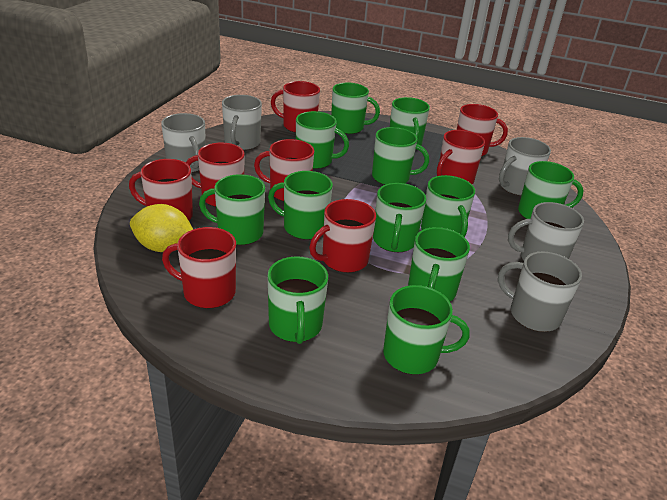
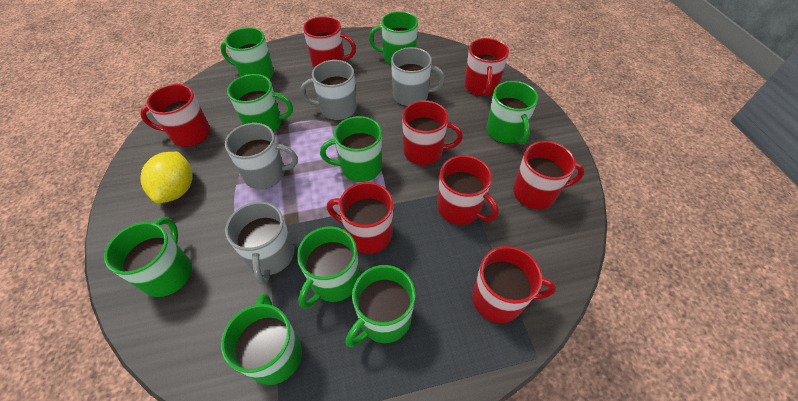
green mug: 12 -> 9
grey mug: 5 -> 4

